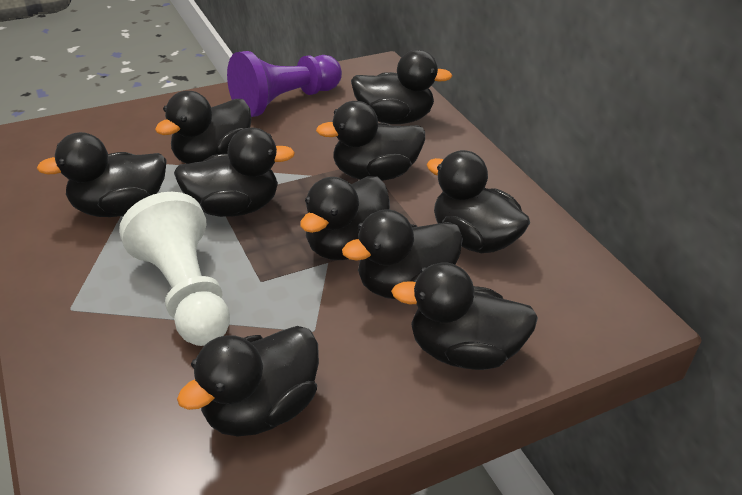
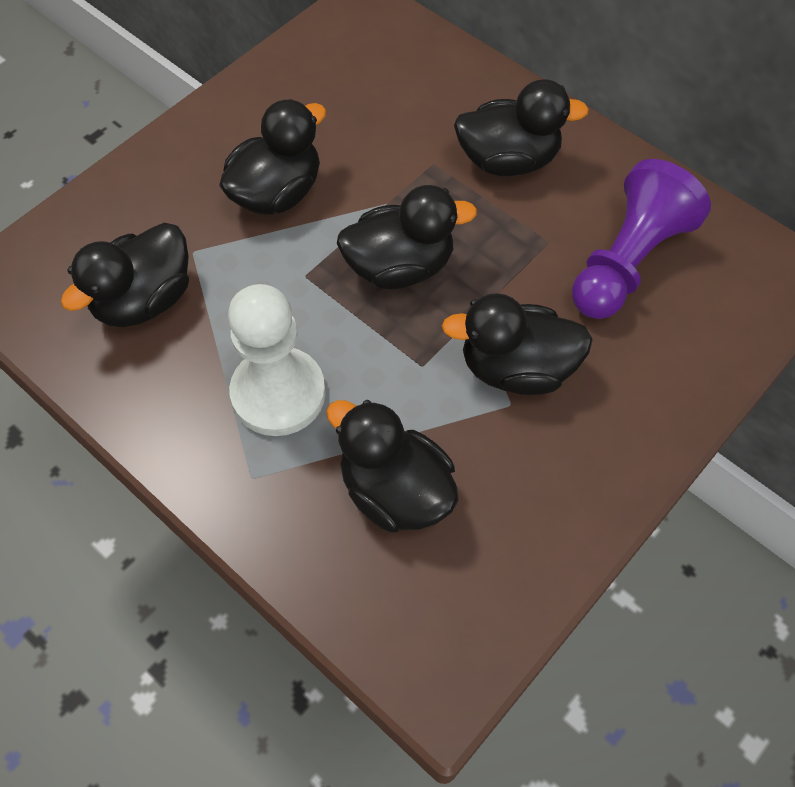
black duck: 10 -> 6

